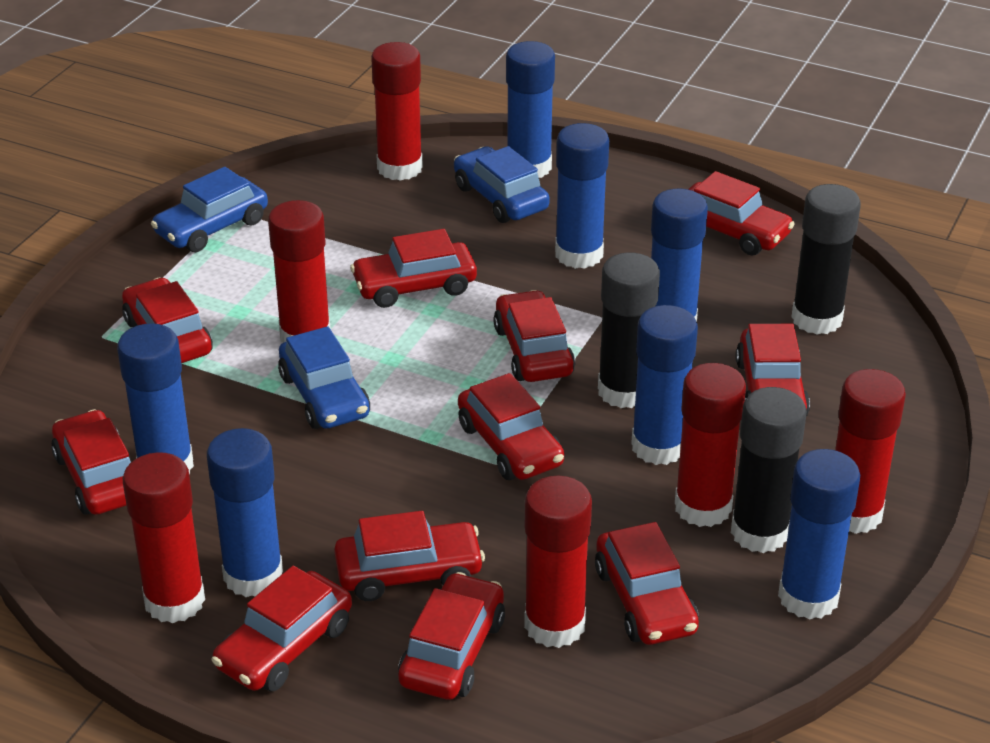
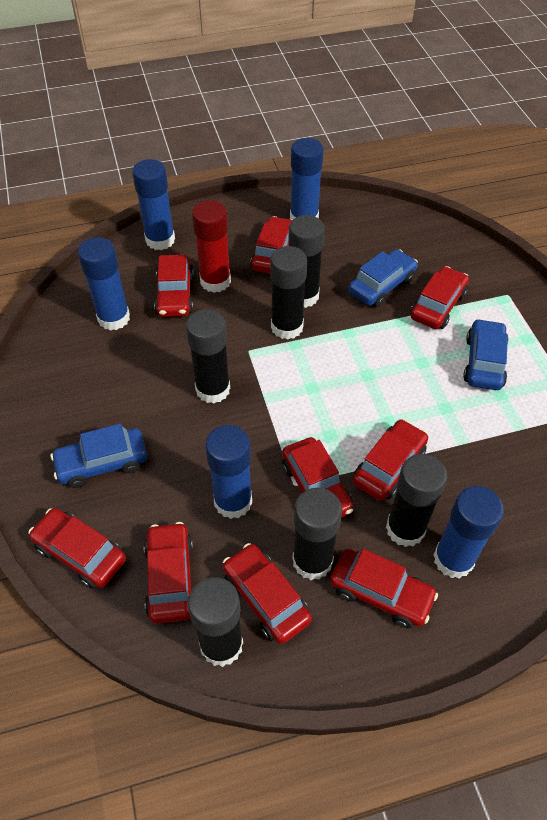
black glue stick: 3 -> 6
blue glue stick: 7 -> 5
red car: 11 -> 9
red glue stick: 6 -> 1

